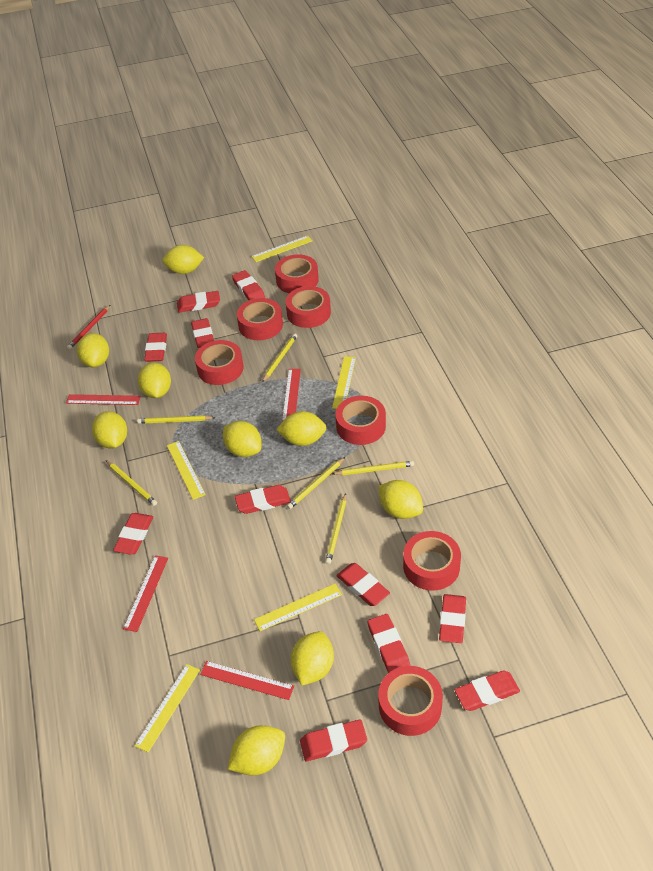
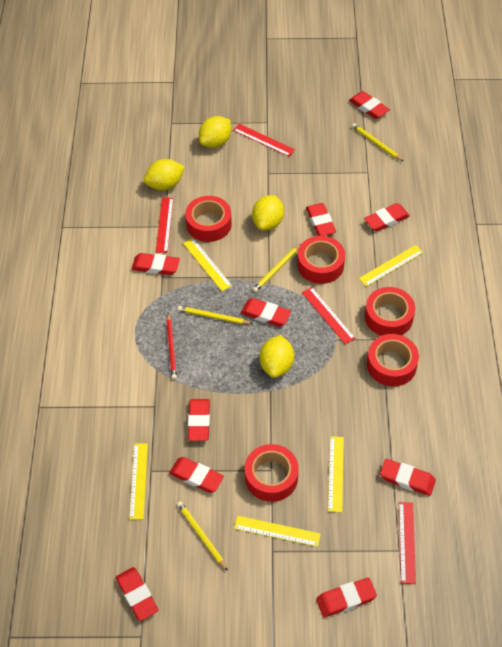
red eraser: 11 -> 10
red tape: 7 -> 5
yellow lemon: 9 -> 4
yellow pencil: 6 -> 4

